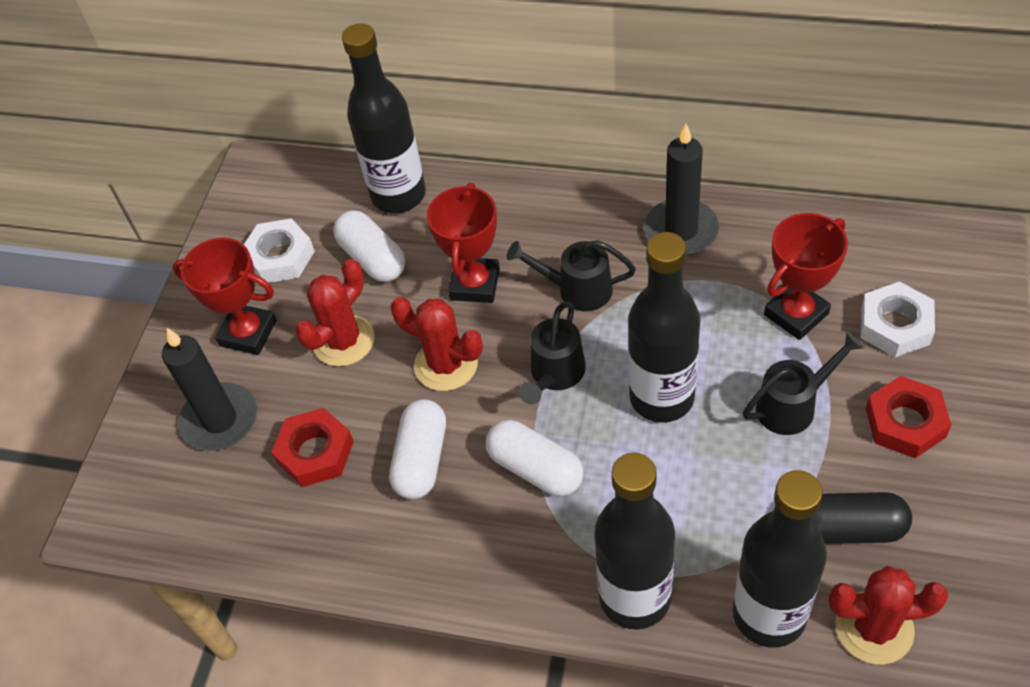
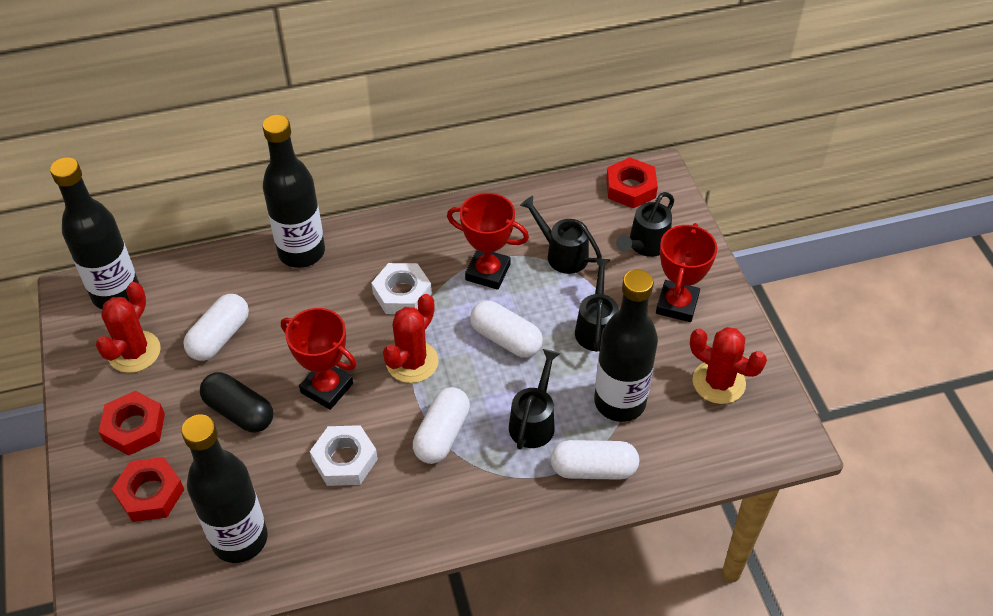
black candle: 2 -> 0
black watering can: 3 -> 4
red nut: 2 -> 3
white capsule: 3 -> 4

